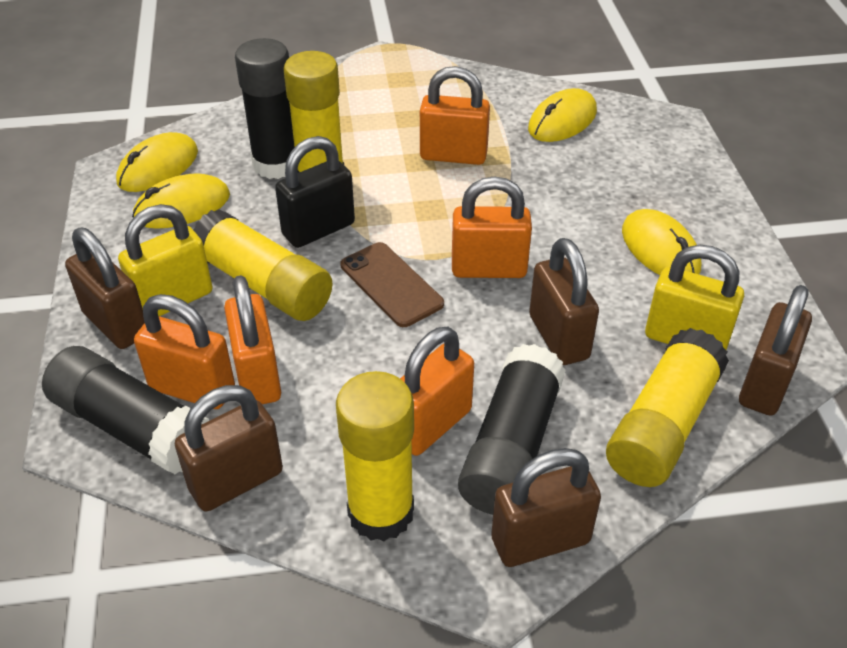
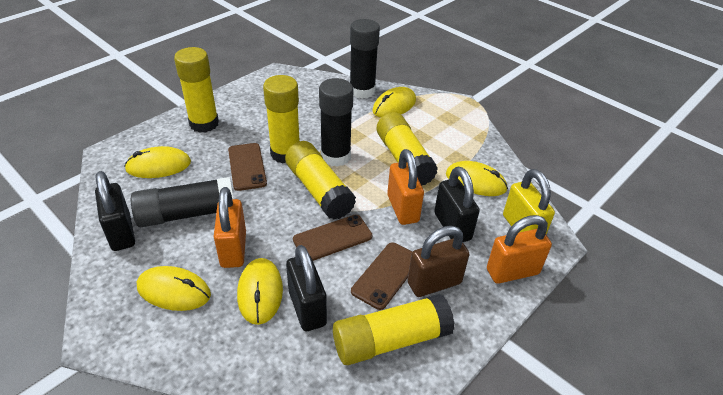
black padlock: 1 -> 3
brown padlock: 5 -> 1
brown phone: 1 -> 3
orange padlock: 5 -> 3
yellow glue stick: 4 -> 5
yellow mouse: 4 -> 5
yellow padlock: 2 -> 1

